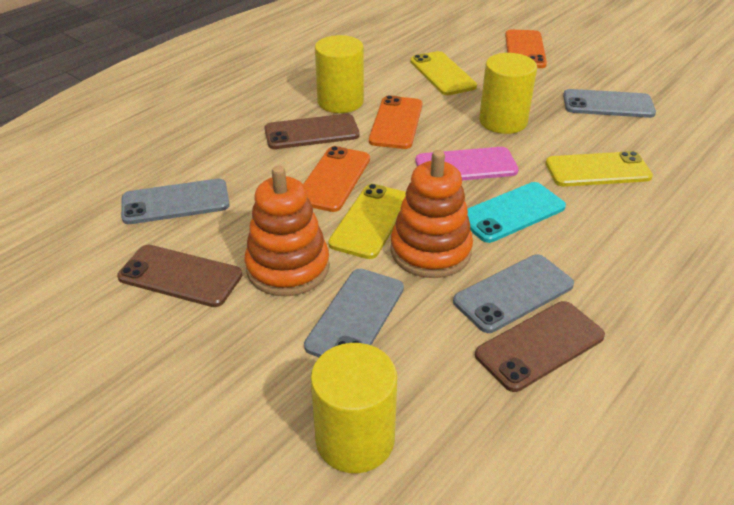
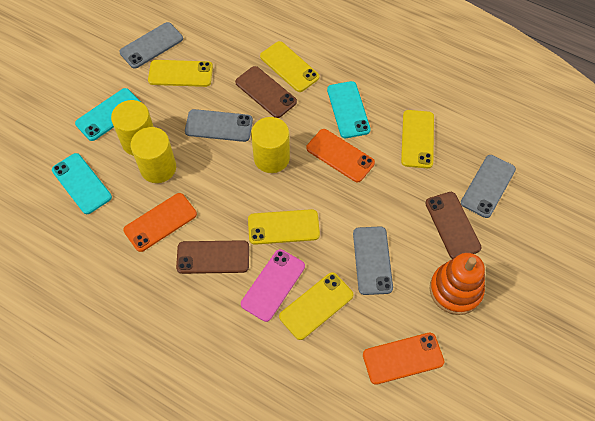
orange stacking toy: 2 -> 1
turquoise phone: 1 -> 3
yellow phone: 3 -> 5

